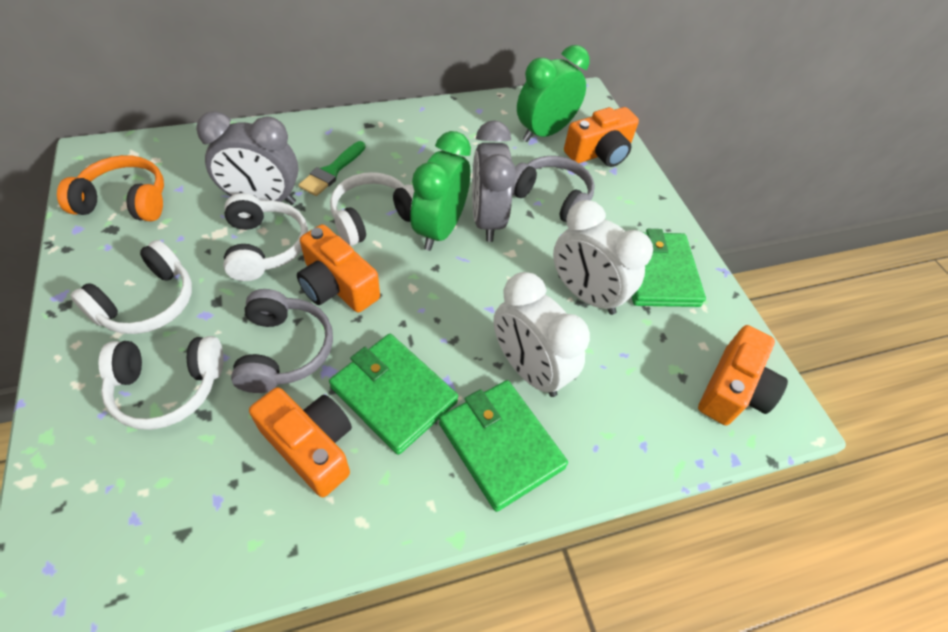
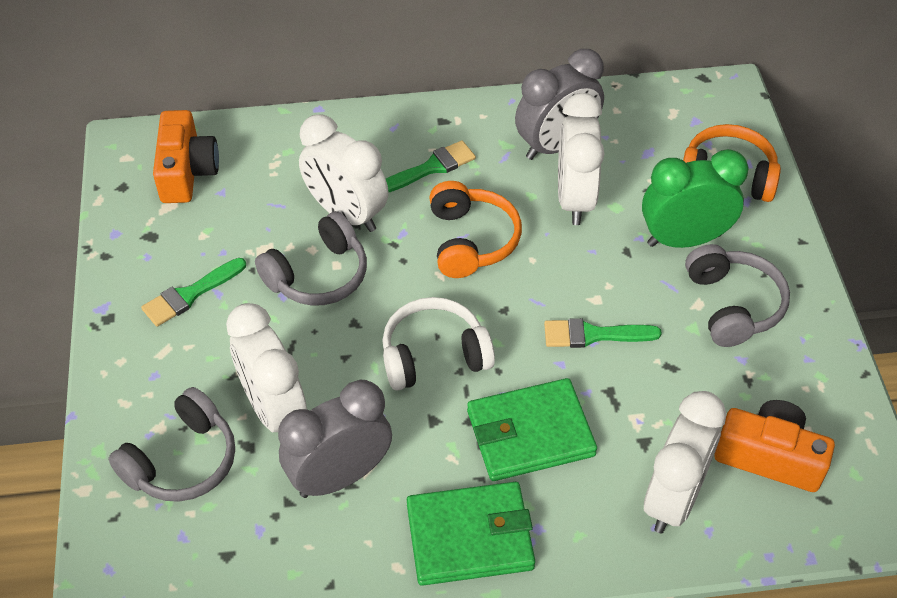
green brush: 1 -> 3
green clock: 2 -> 1
green wallet: 3 -> 2
grey headphones: 2 -> 3
orange camera: 4 -> 2
orange headphones: 1 -> 2
white clock: 2 -> 4
white headphones: 4 -> 1

